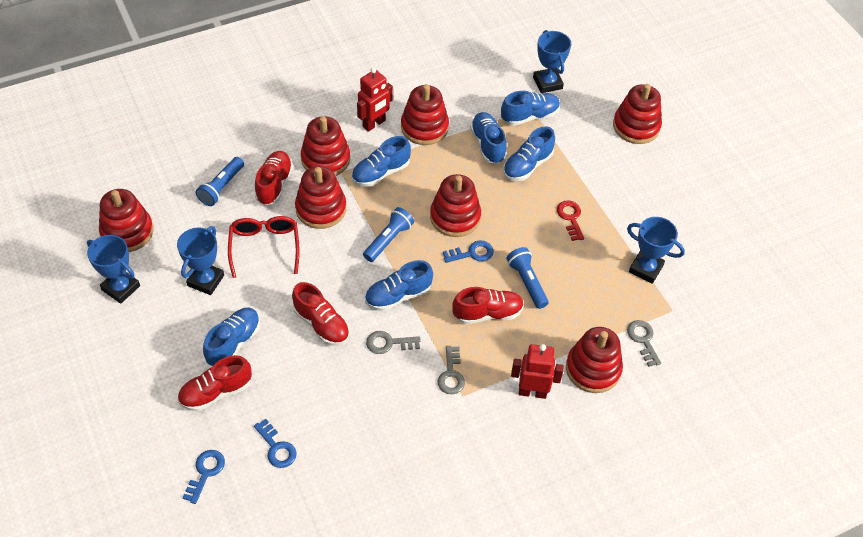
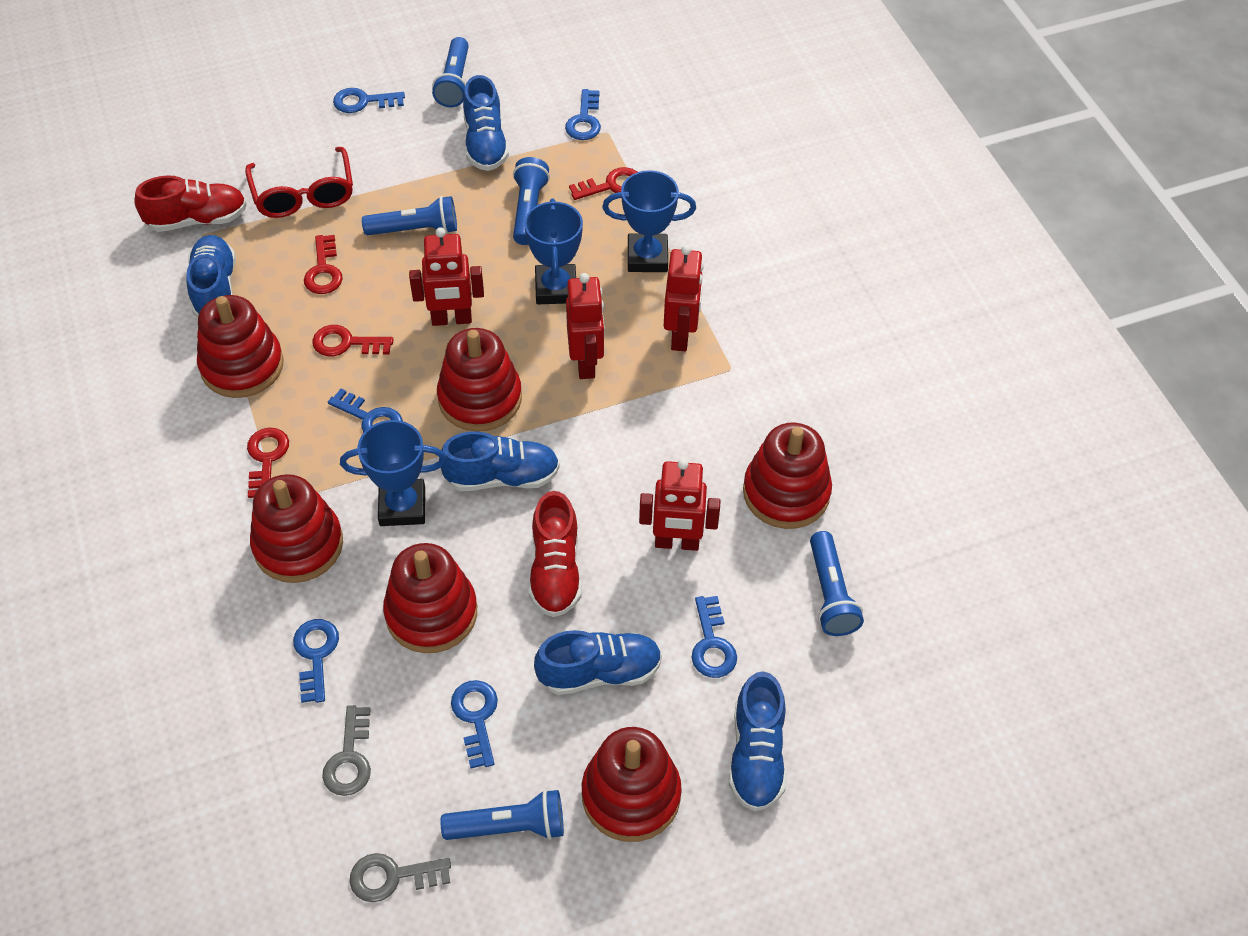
blue flashlight: 3 -> 5
blue key: 3 -> 6
blue shoe: 6 -> 5
blue trophy: 4 -> 3
grey key: 3 -> 2
red key: 1 -> 4
red robot: 2 -> 4
red shoe: 4 -> 2
red stacking toy: 7 -> 6

